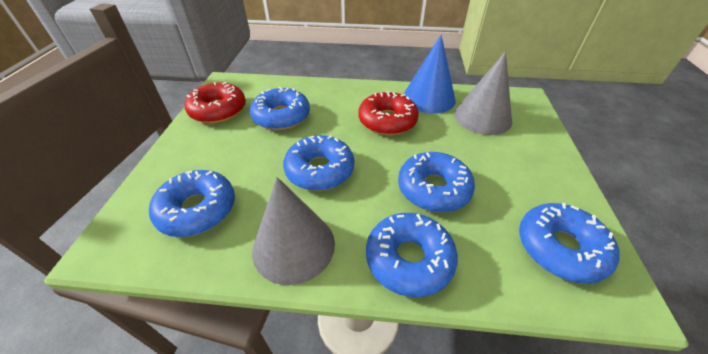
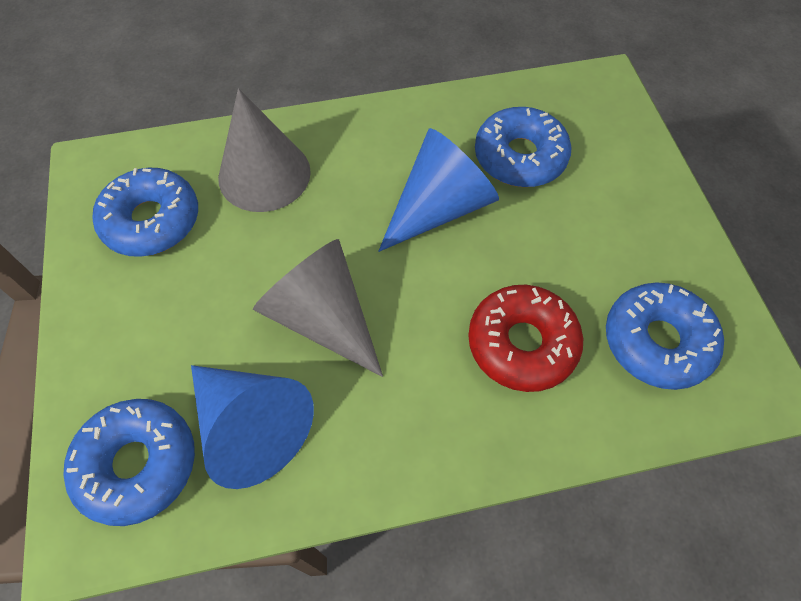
blue cone: 1 -> 2
blue donut: 6 -> 4
red donut: 2 -> 1

